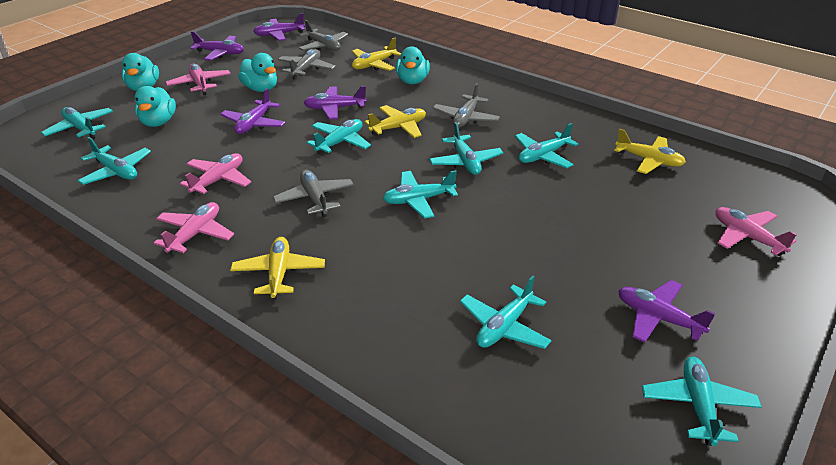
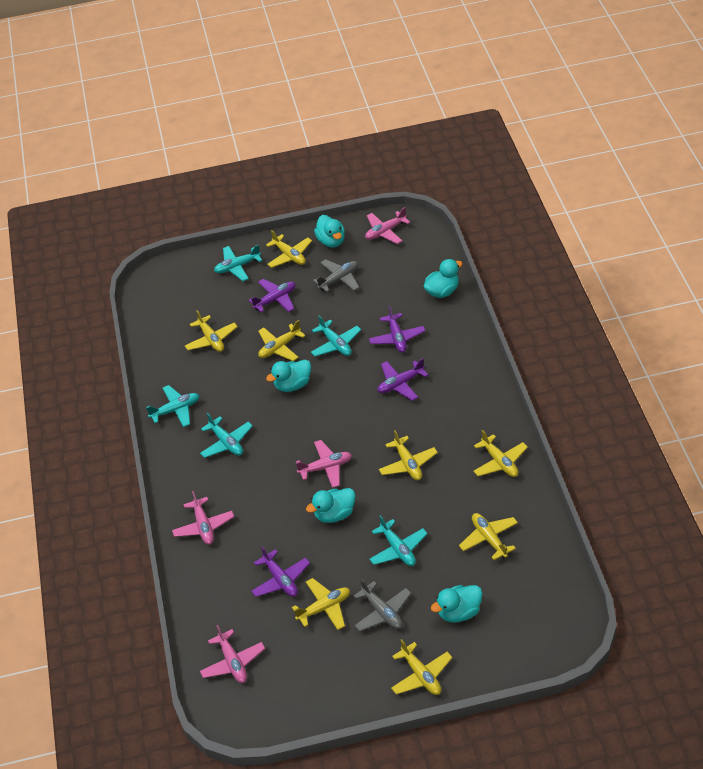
grey plane: 4 -> 2
purple plane: 5 -> 4
turquoise duck: 4 -> 5
turquoise plane: 8 -> 5
yellow plane: 4 -> 8

